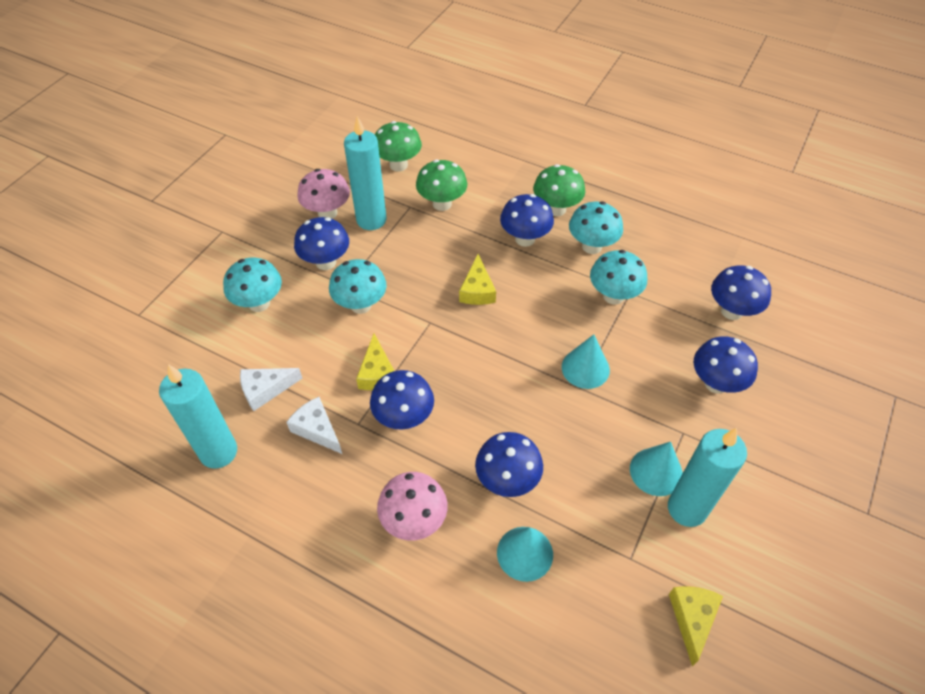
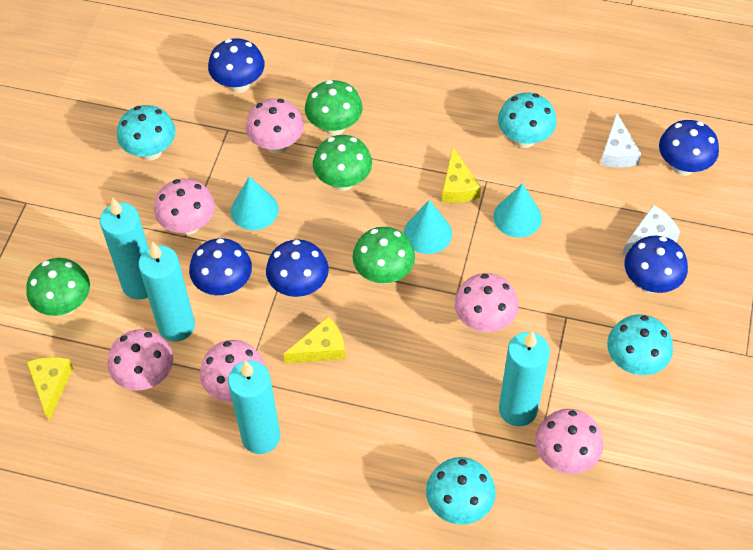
blue mushroom: 6 -> 5
green mushroom: 3 -> 4
pink mushroom: 2 -> 6
turquoise candle: 3 -> 4

